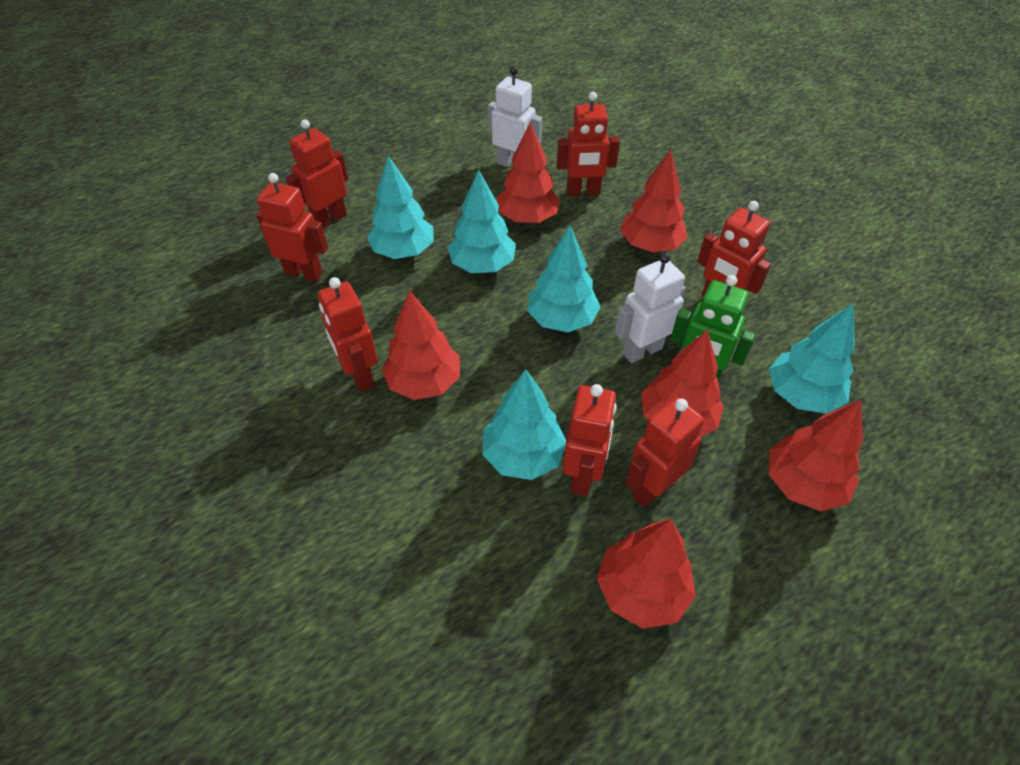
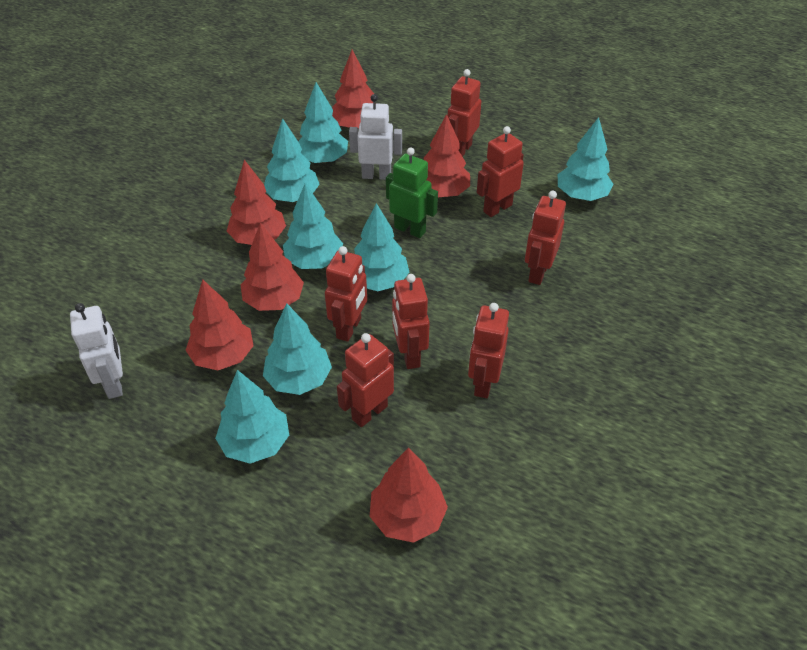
turquoise tree: 5 -> 7

